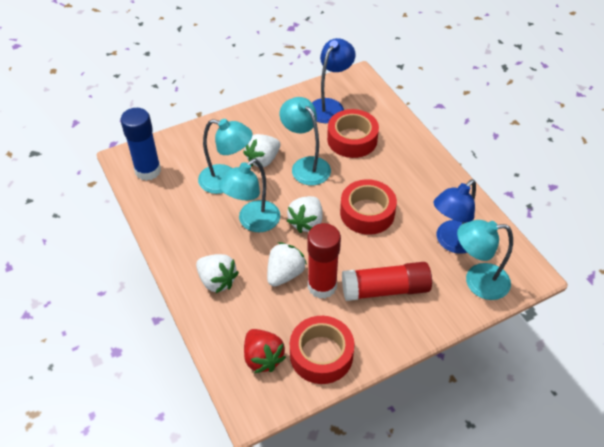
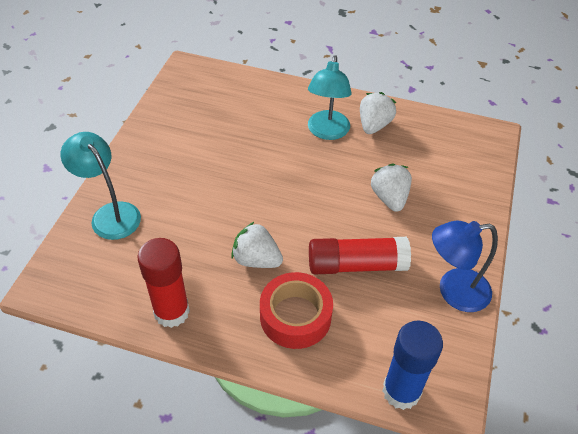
blue lamp: 2 -> 1
red strawberry: 1 -> 0
red tape: 3 -> 1
turquoise lamp: 4 -> 2
white strawberry: 4 -> 3

